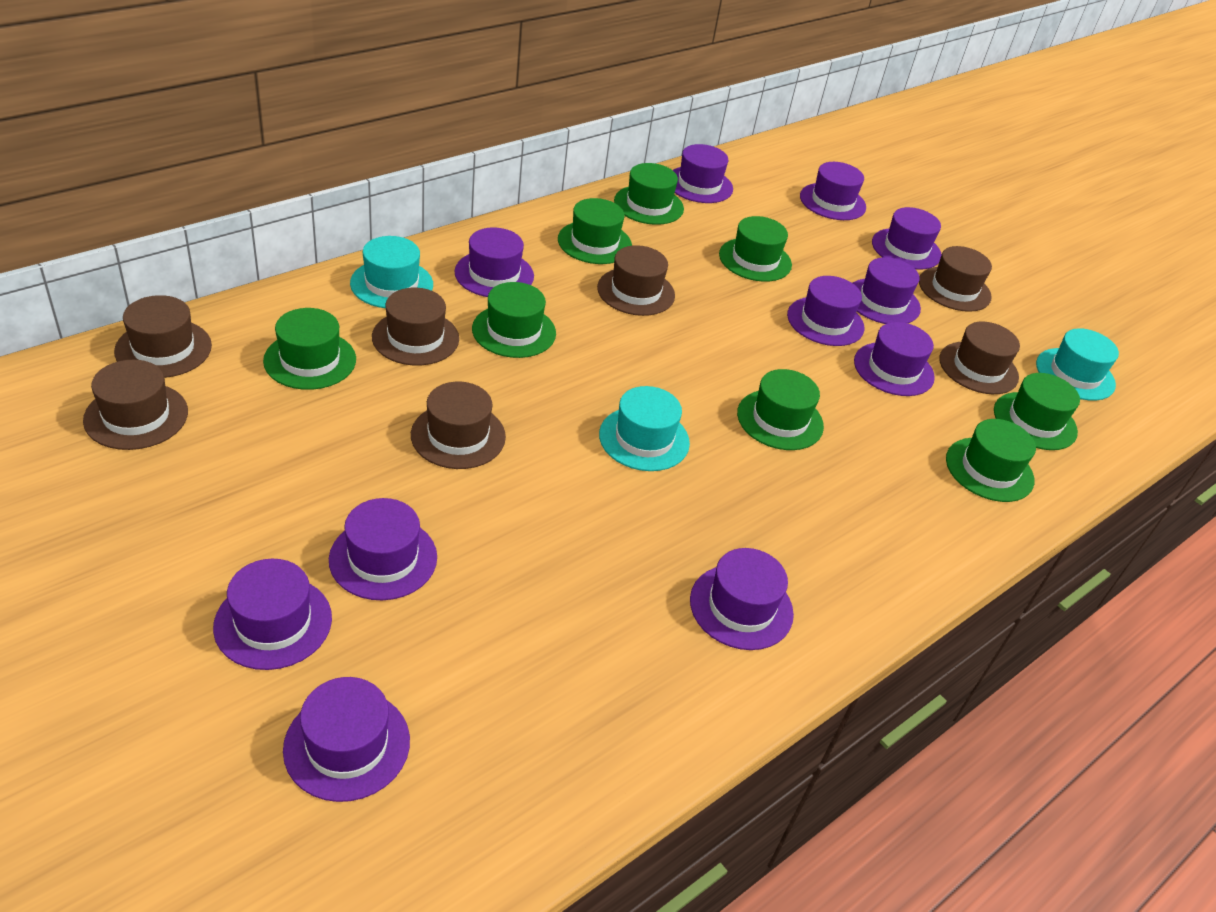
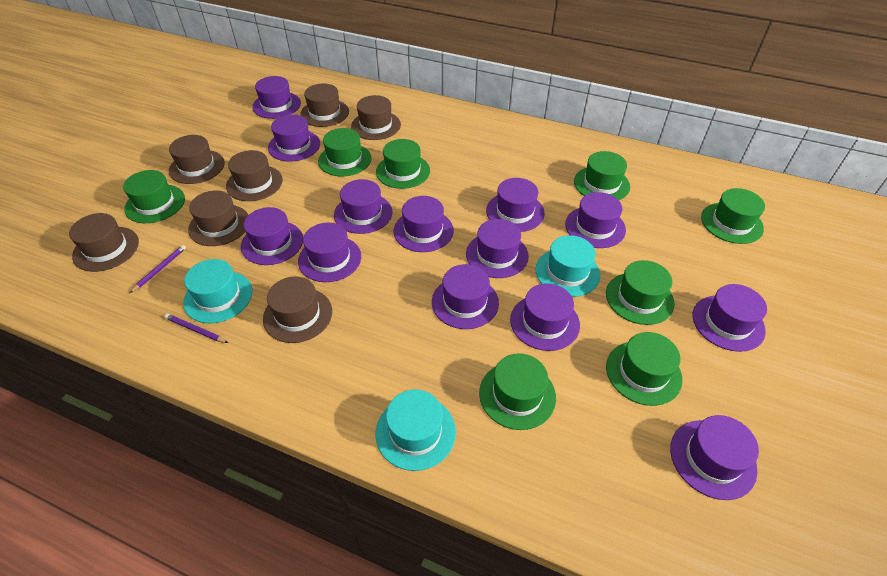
purple hat: 11 -> 13
purple pencil: 0 -> 2

